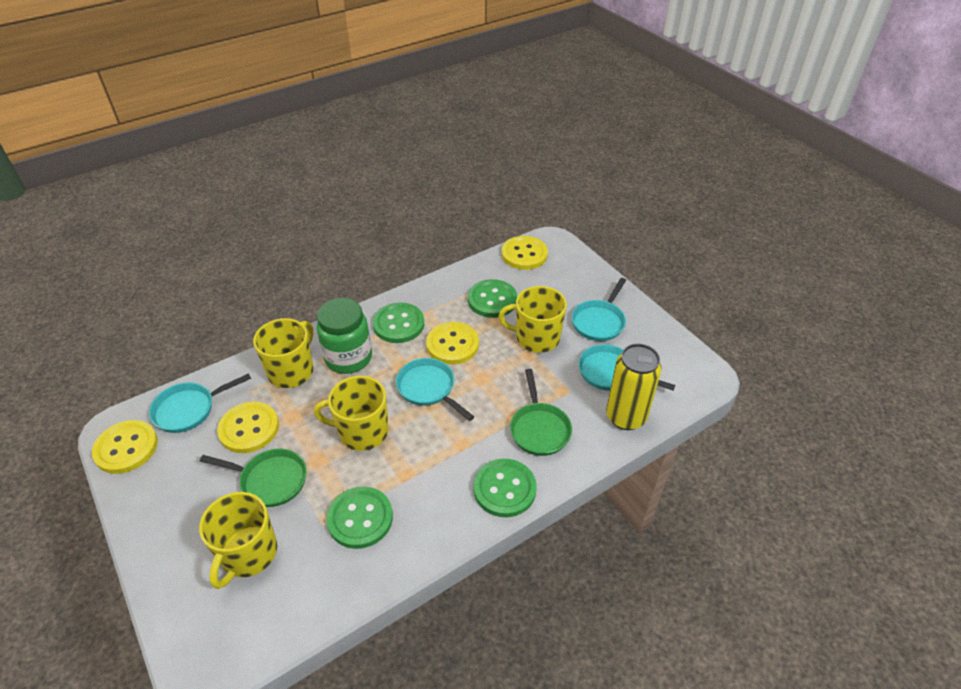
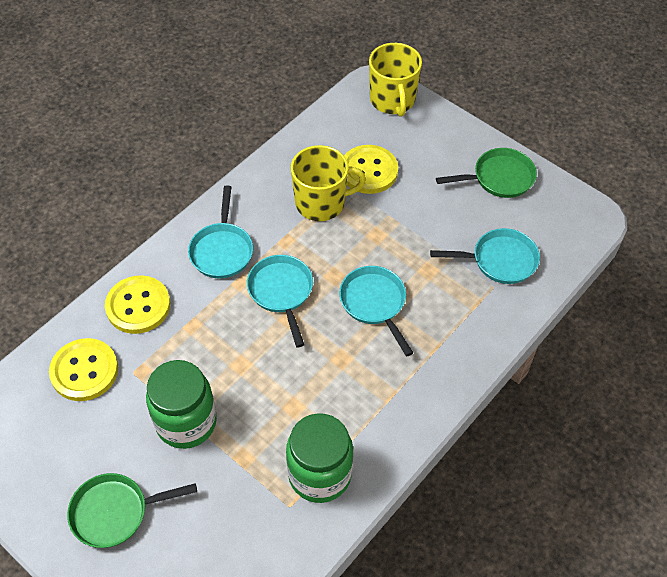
green button: 4 -> 0
green jar: 1 -> 2
yellow button: 4 -> 3
yellow can: 1 -> 0
yellow mug: 4 -> 2

